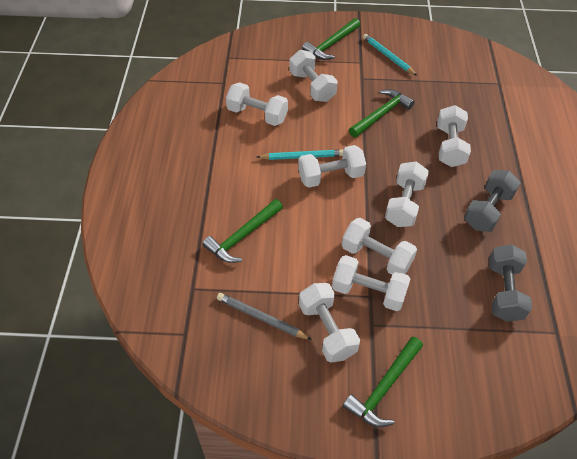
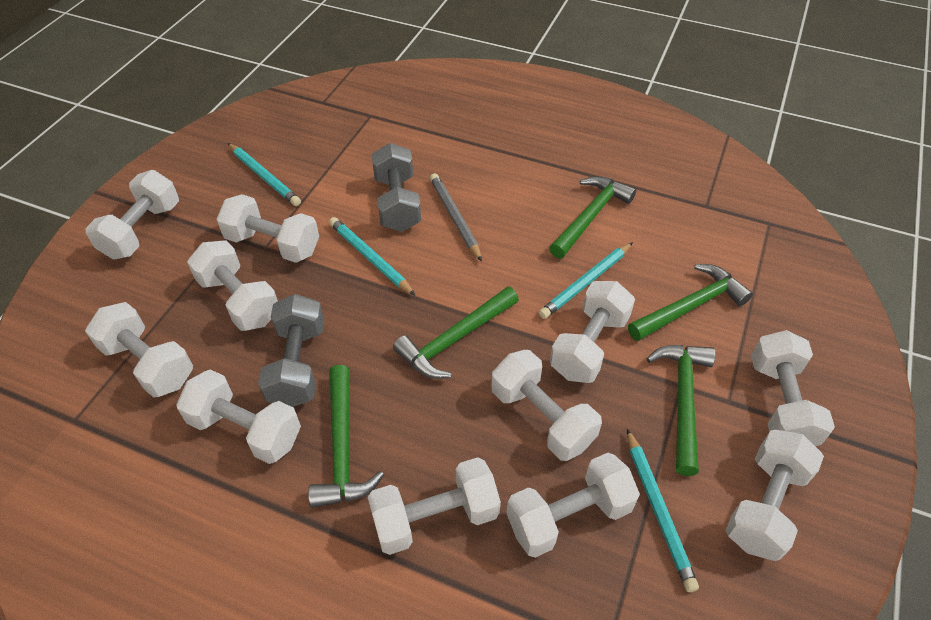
green hammer: 4 -> 5
turquoise pencil: 2 -> 4
white dumbbell: 8 -> 11

